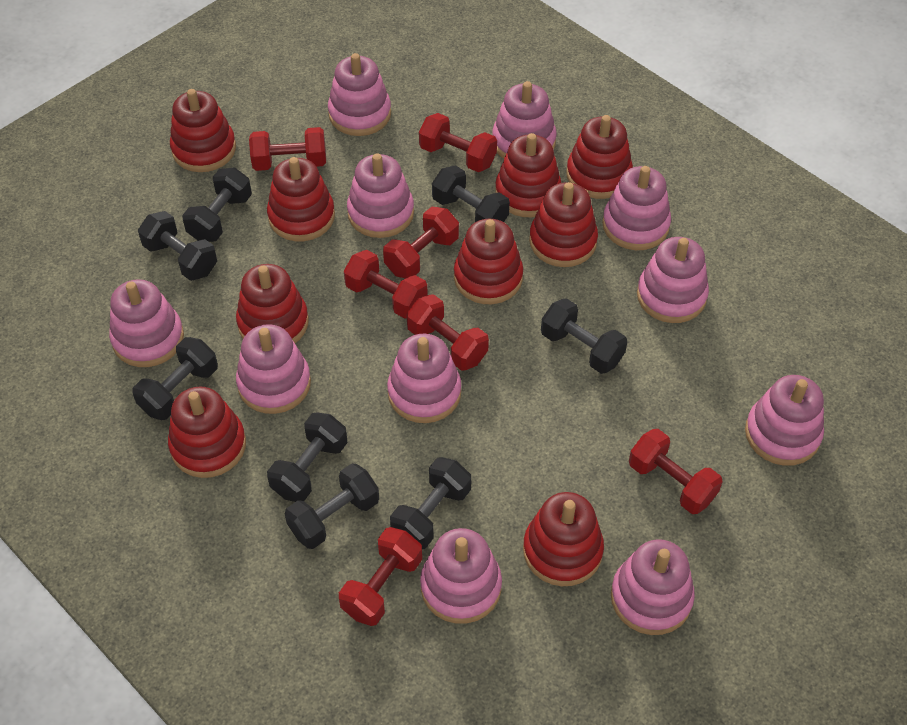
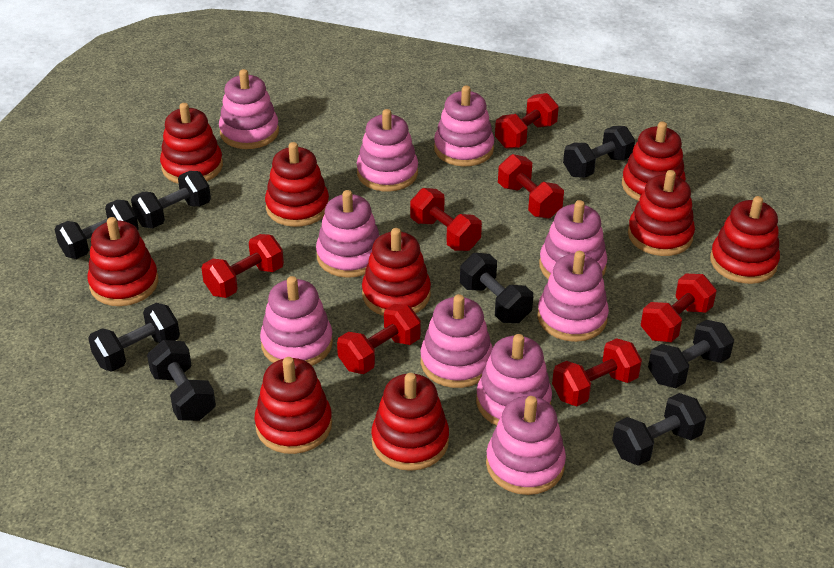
pink stacking toy: 11 -> 10

